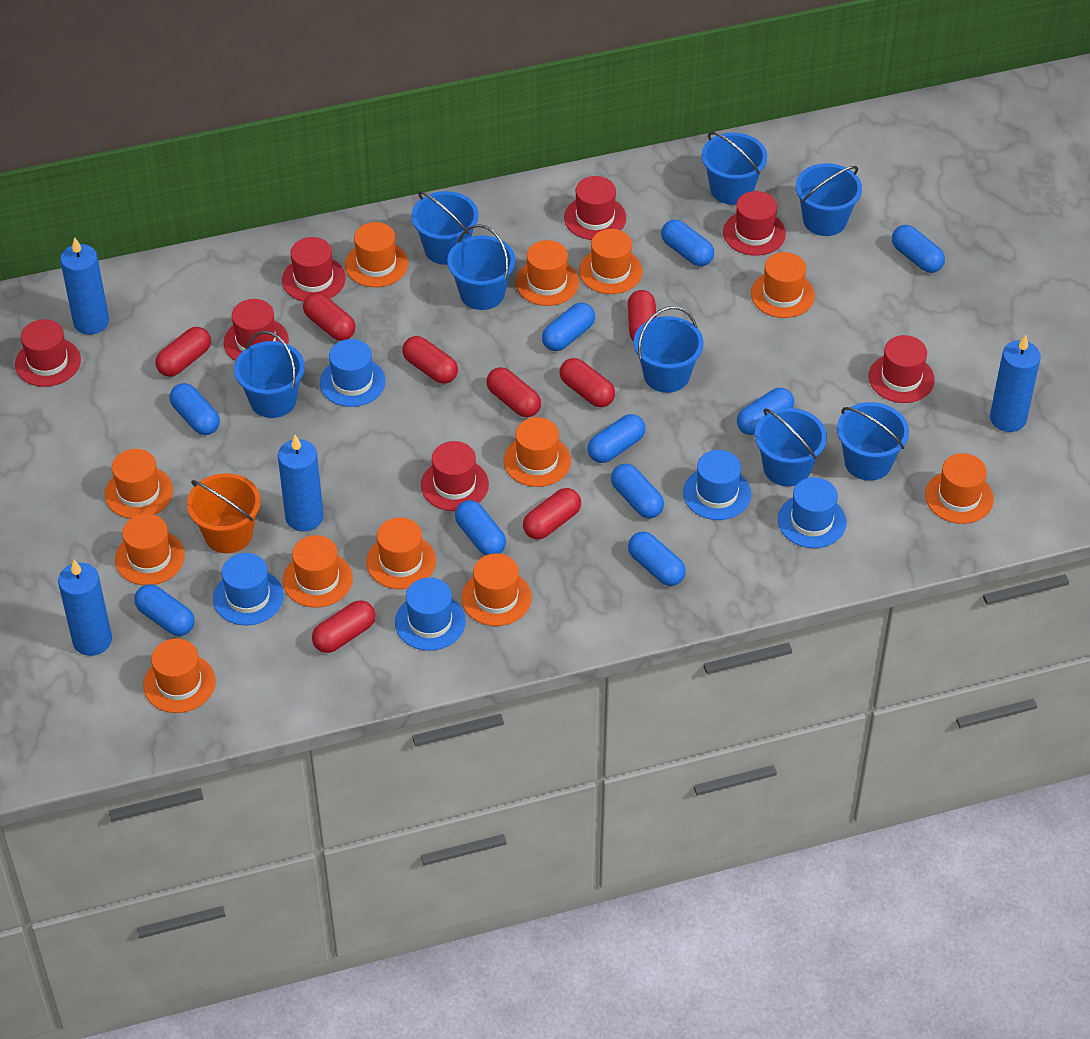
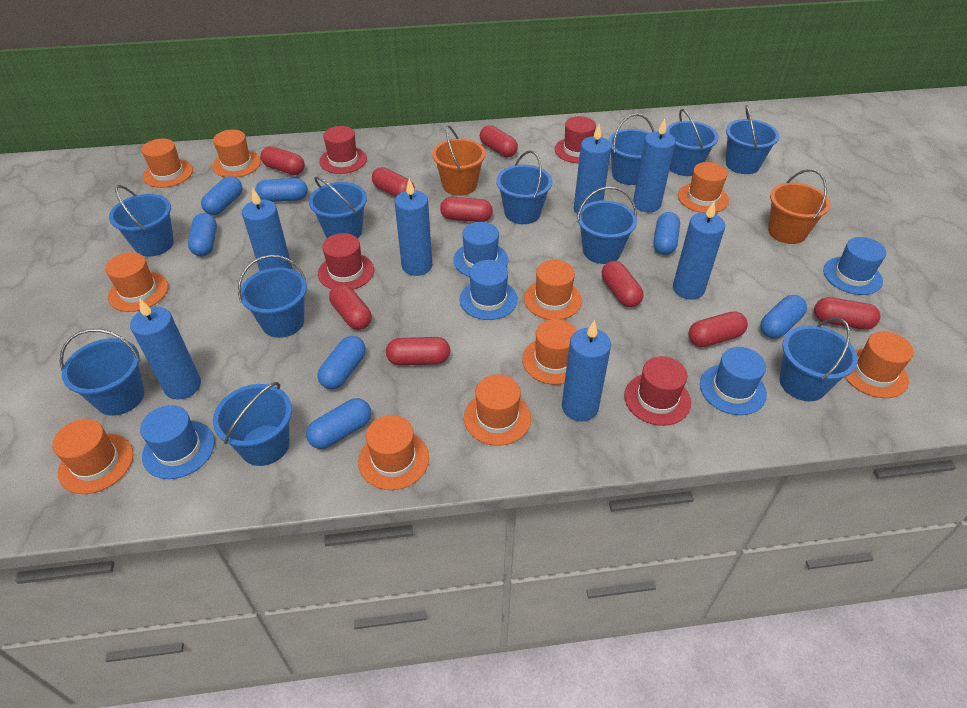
blue bucket: 8 -> 11
blue candle: 4 -> 7
blue capsule: 10 -> 7
orange bucket: 1 -> 2
orange hat: 12 -> 10
red capsule: 8 -> 9
red hat: 7 -> 4

